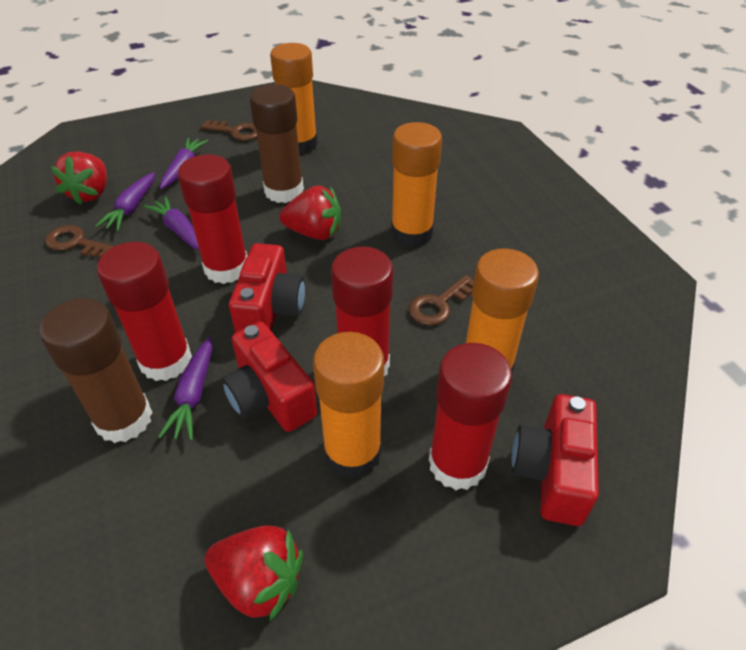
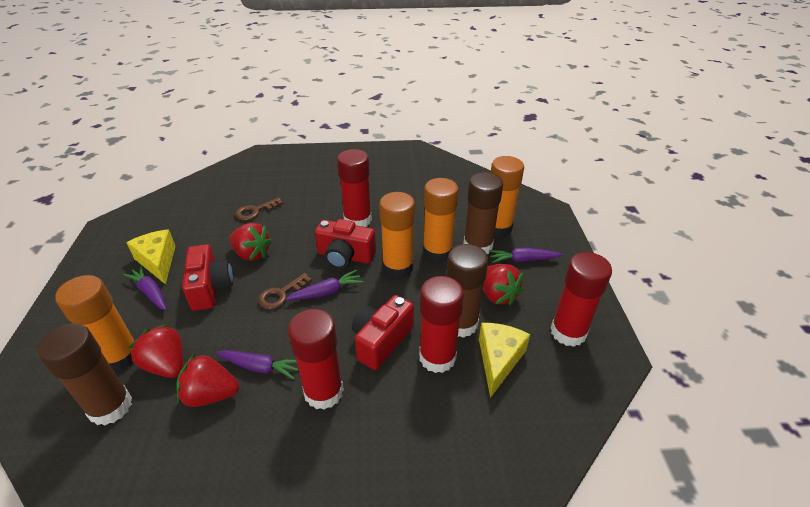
brown glue stick: 2 -> 3
brown key: 3 -> 2
red strawberry: 3 -> 4
yellow cheese: 0 -> 2

